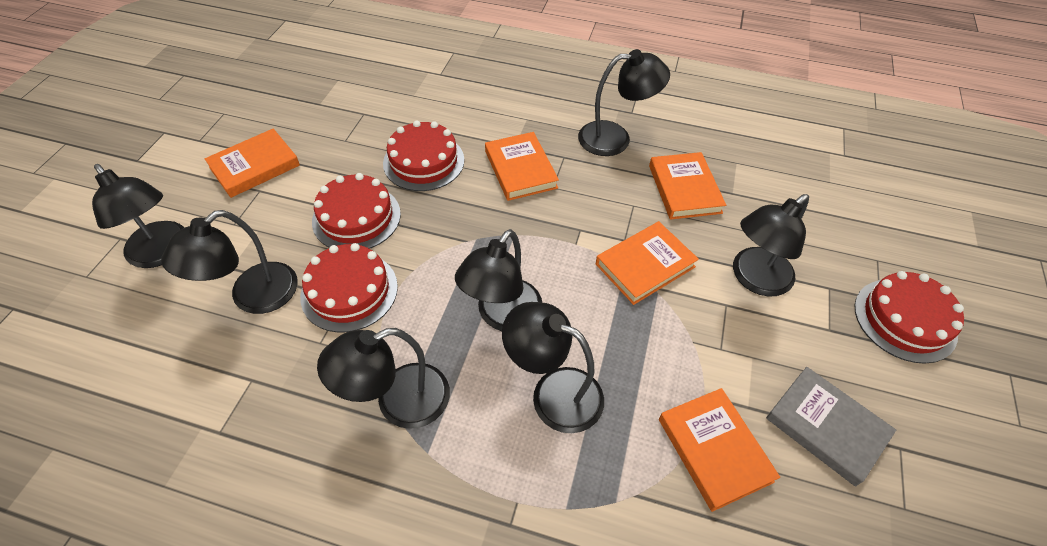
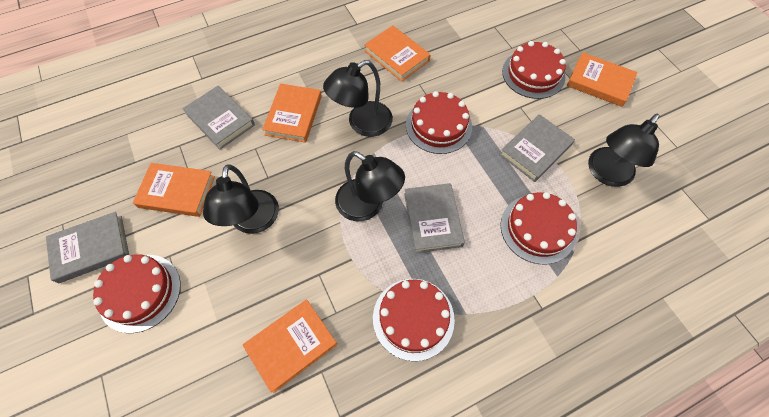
black lamp: 7 -> 4
grey book: 1 -> 4
red cake: 4 -> 5

